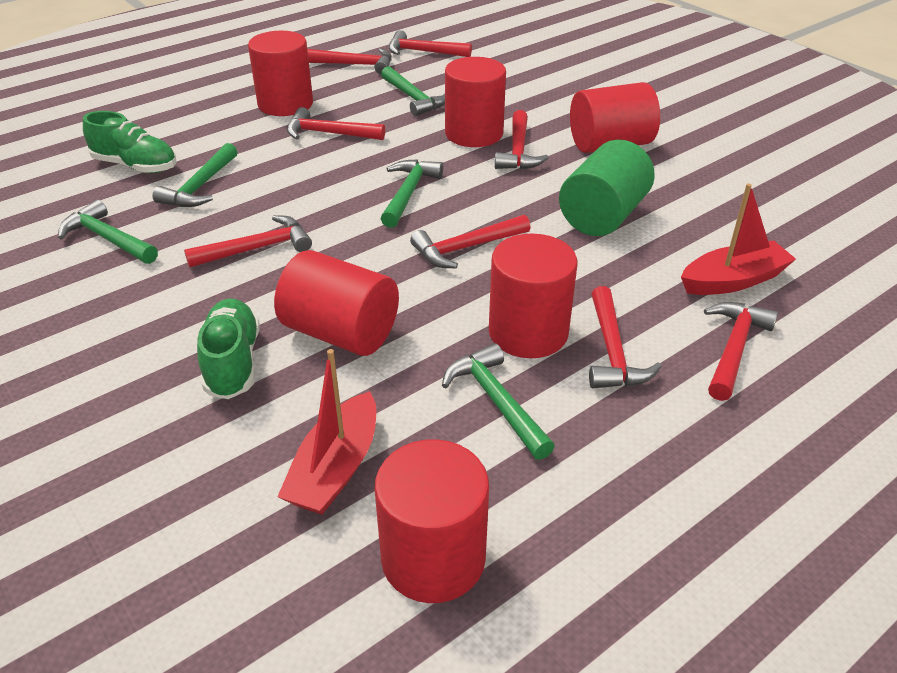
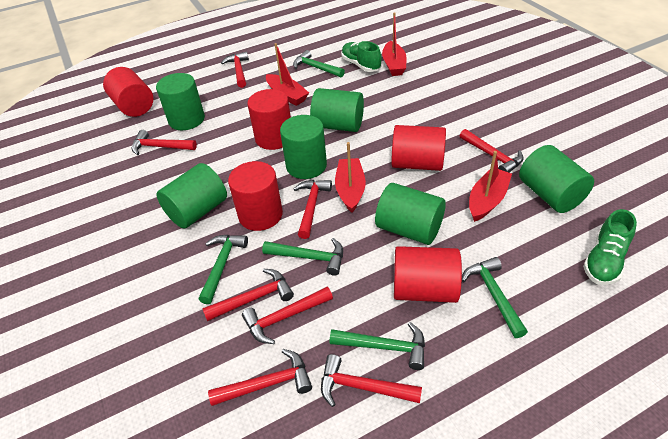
green cylinder: 1 -> 6
red boat: 2 -> 4
red cylinder: 6 -> 5

